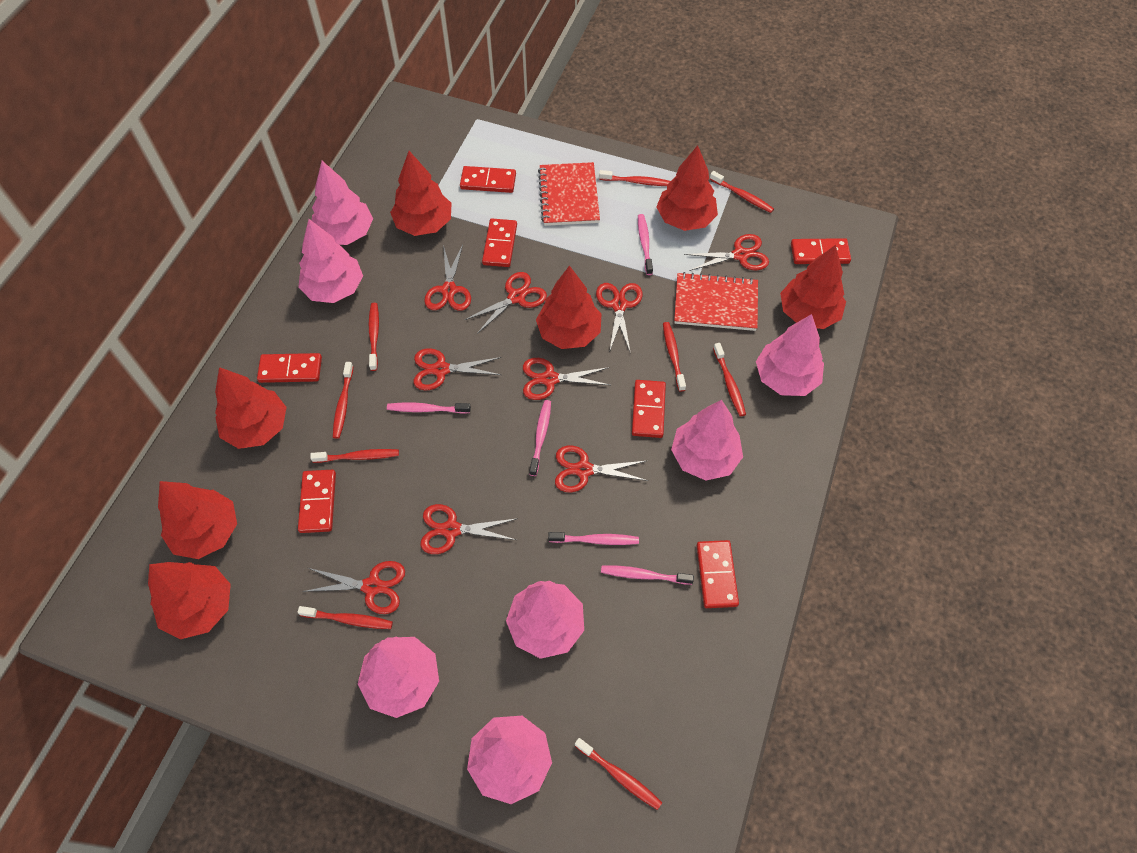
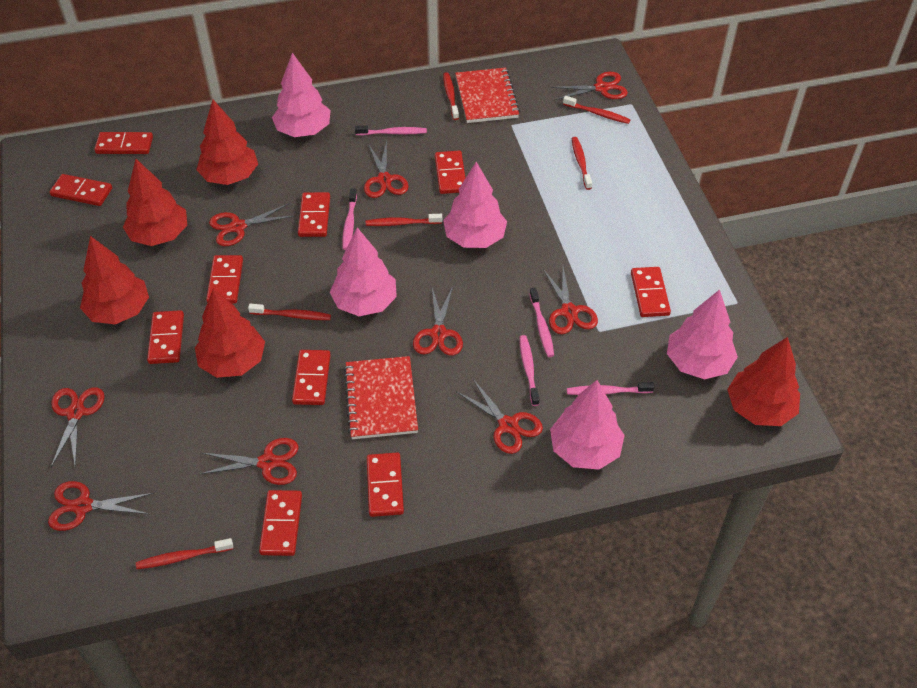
pink tree: 7 -> 5
red domino: 7 -> 10
red toothbrush: 9 -> 6
red tree: 7 -> 5

